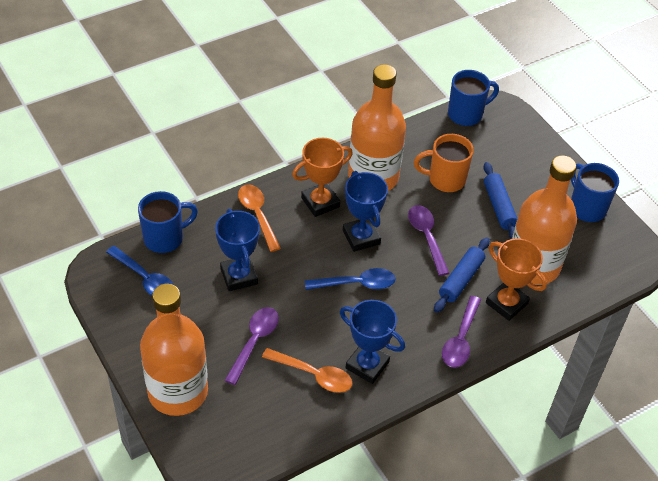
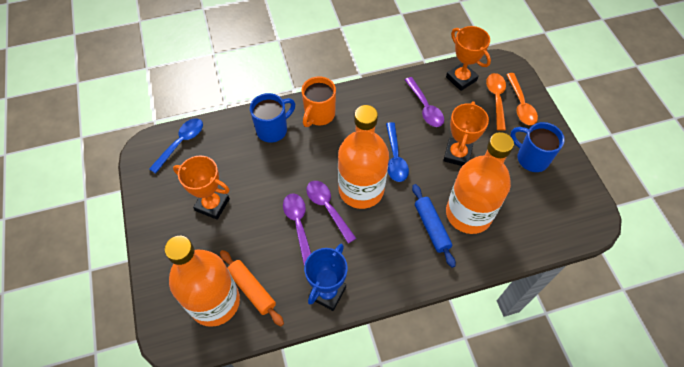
blue mug: 3 -> 2
blue rolling pin: 2 -> 1
blue trophy: 3 -> 1
orange rolling pin: 0 -> 1
orange trophy: 2 -> 3

